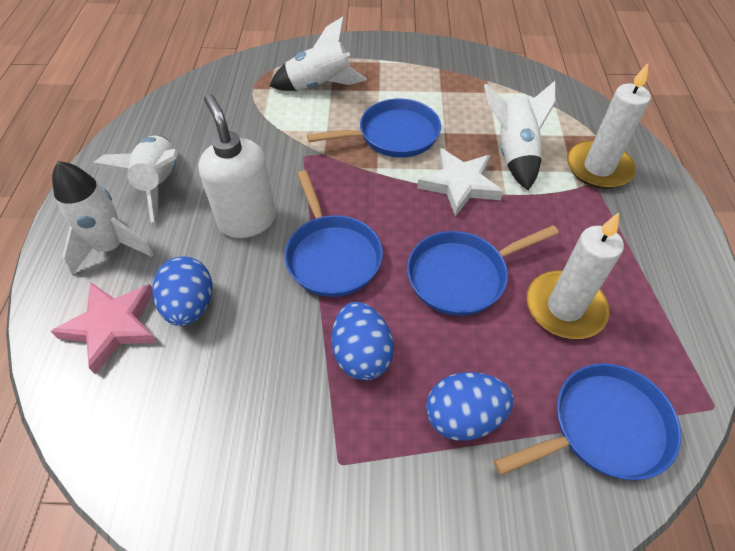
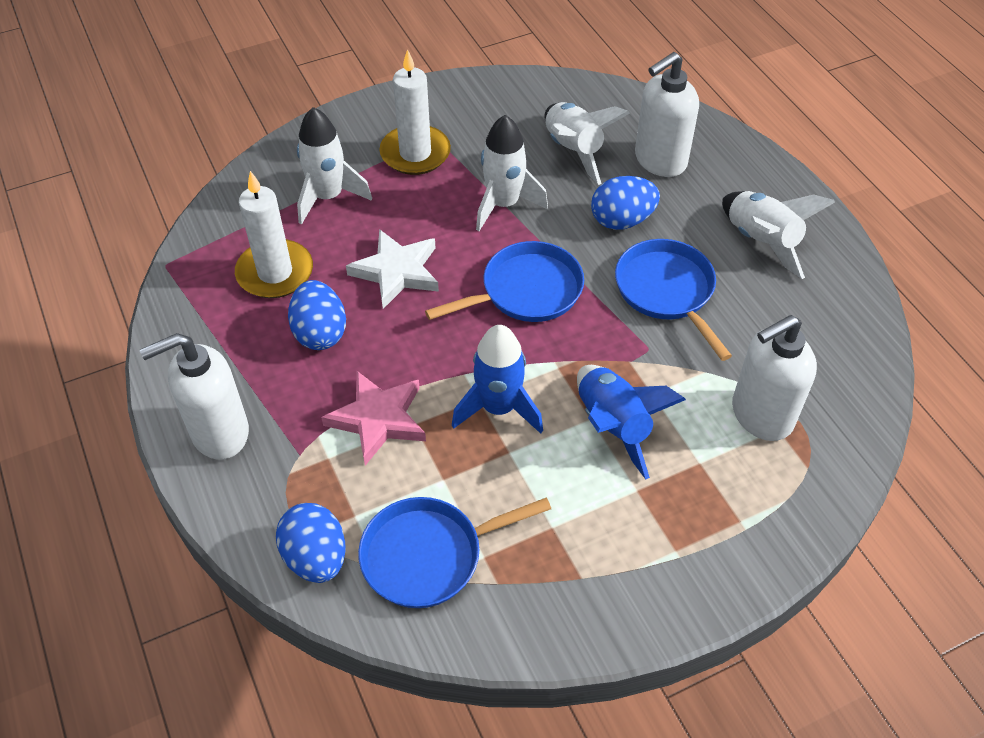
blue pan: 4 -> 3
blue rocket: 0 -> 2
white soap dispenser: 1 -> 3

